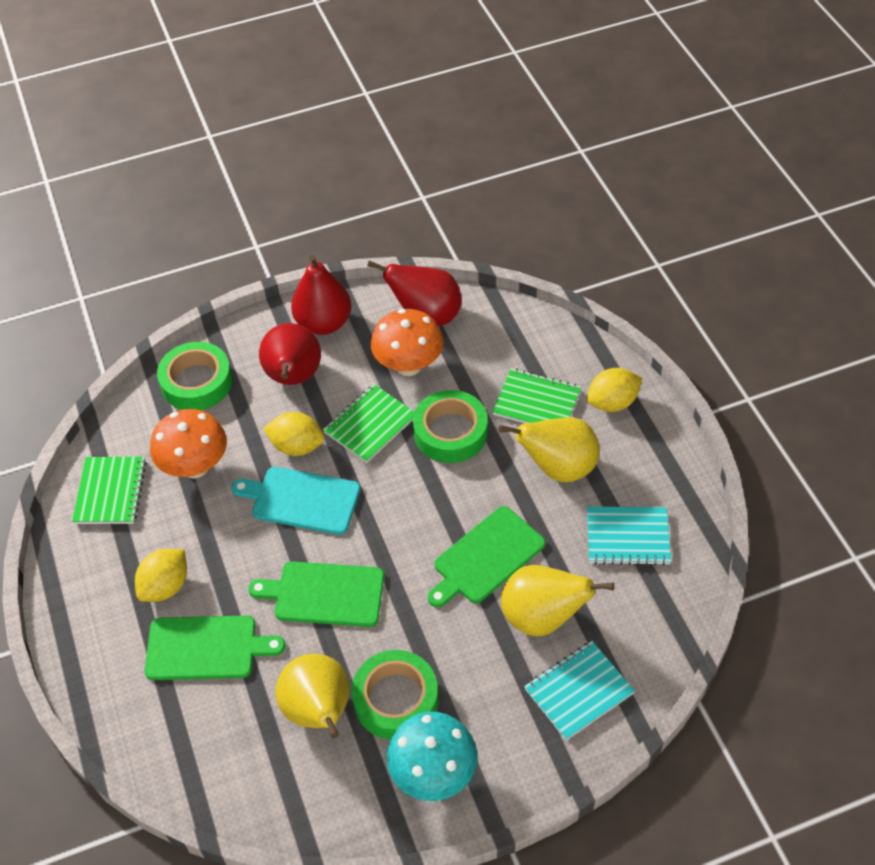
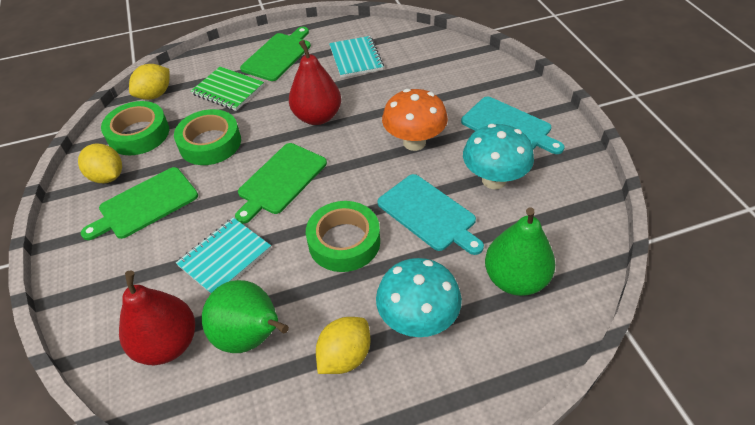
green notebook: 3 -> 1
green pear: 0 -> 2
orange mushroom: 2 -> 1
red pear: 3 -> 2
turquoise cutting board: 1 -> 2
turquoise mushroom: 1 -> 2
yellow pear: 3 -> 0

